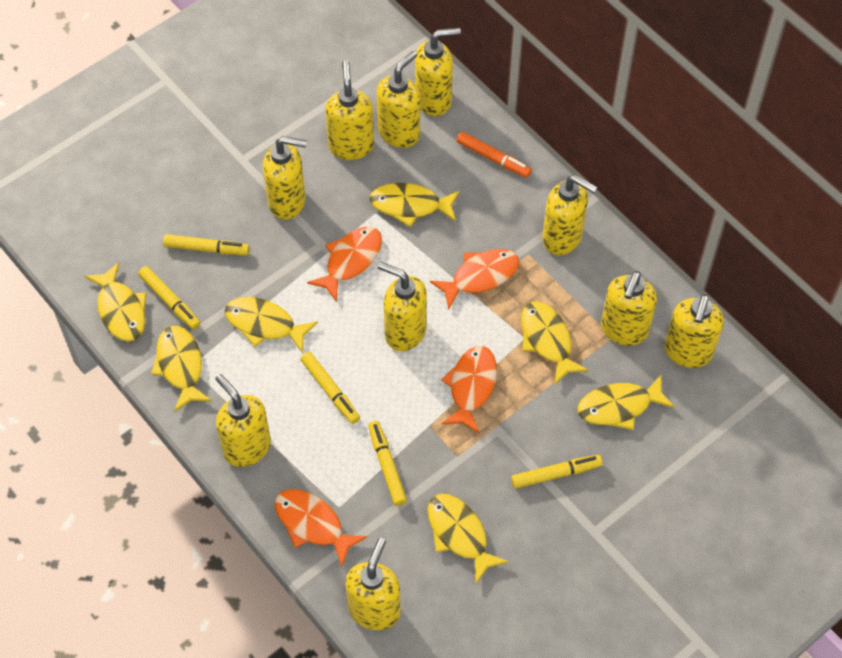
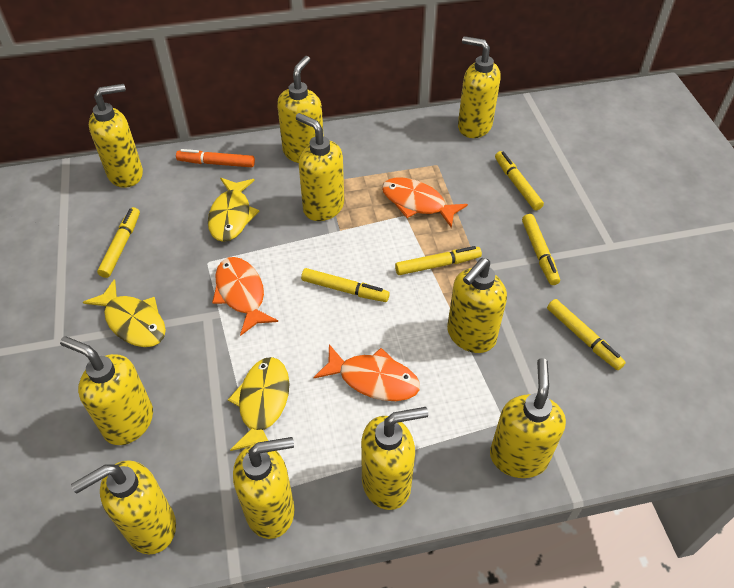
orange fish: 4 -> 3
yellow fish: 7 -> 3
yellow marker: 5 -> 6

